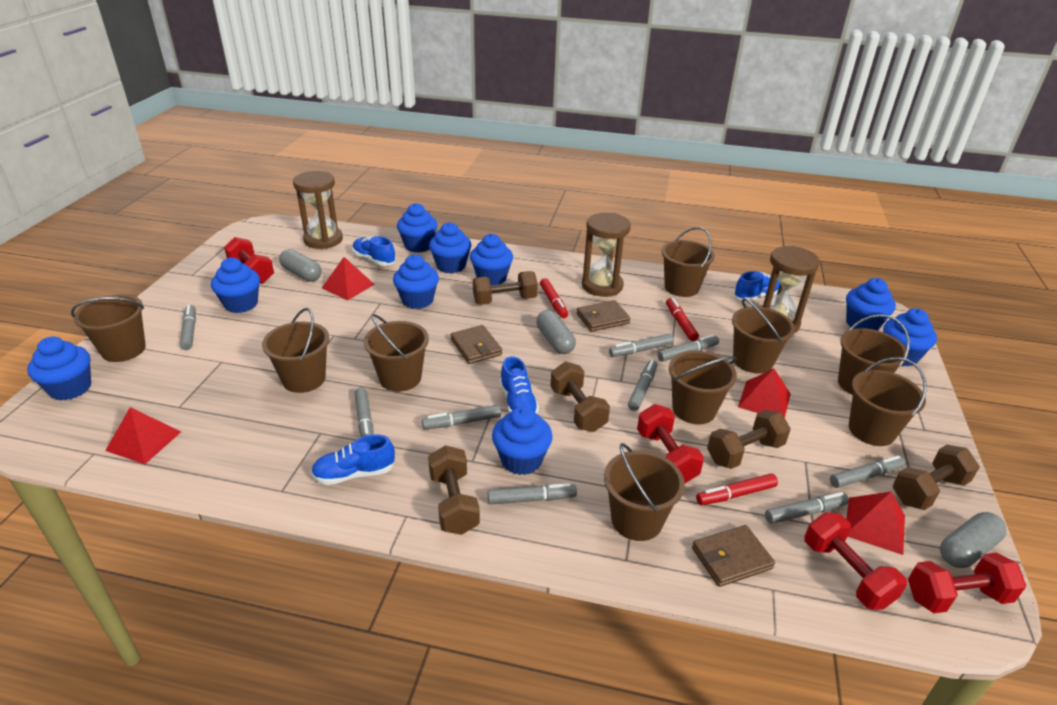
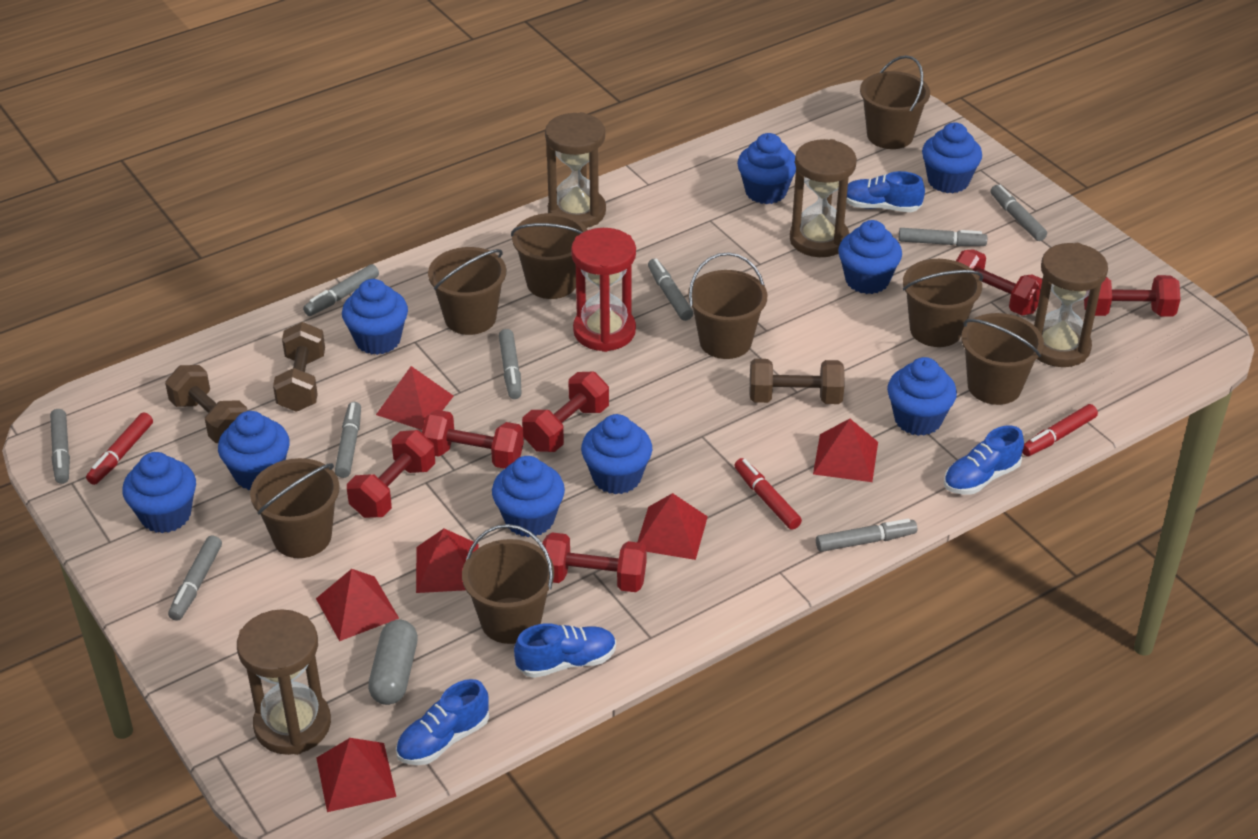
brown bucket: 9 -> 8
brown dumbbell: 5 -> 3
brown hourglass: 3 -> 4
brown wallet: 3 -> 0
grey capsule: 3 -> 1
red dumbbell: 4 -> 6
red hourglass: 0 -> 1
red pyramid: 4 -> 6

